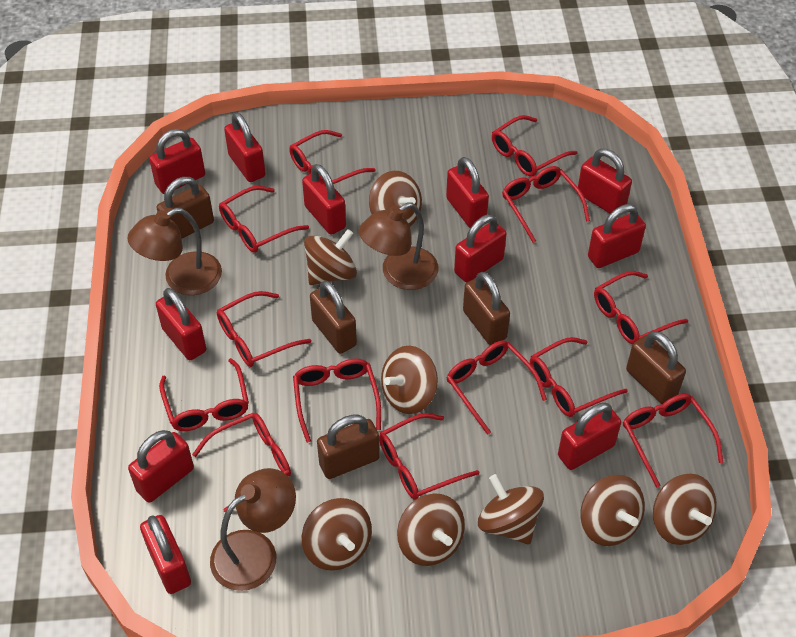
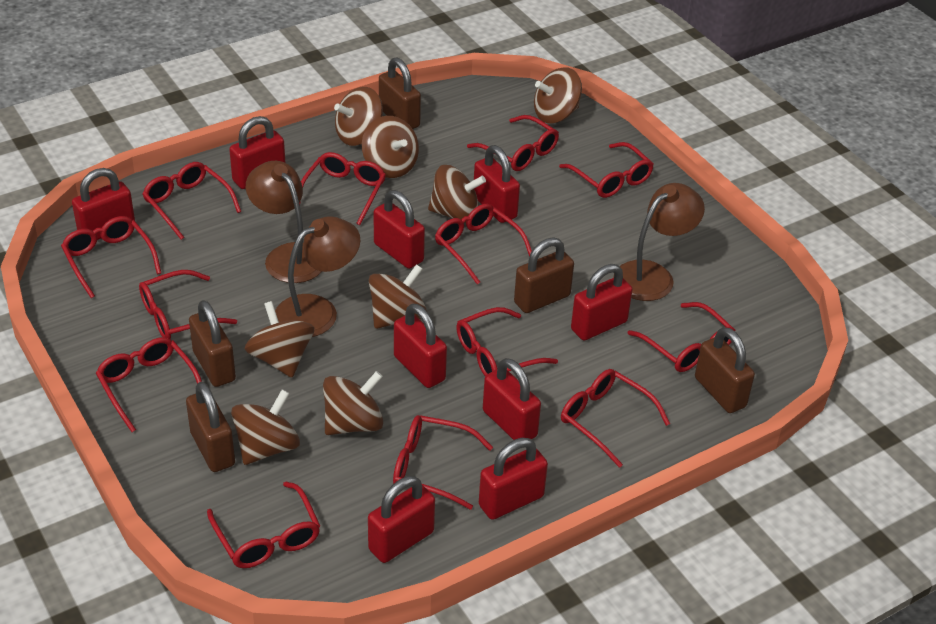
red padlock: 11 -> 9

